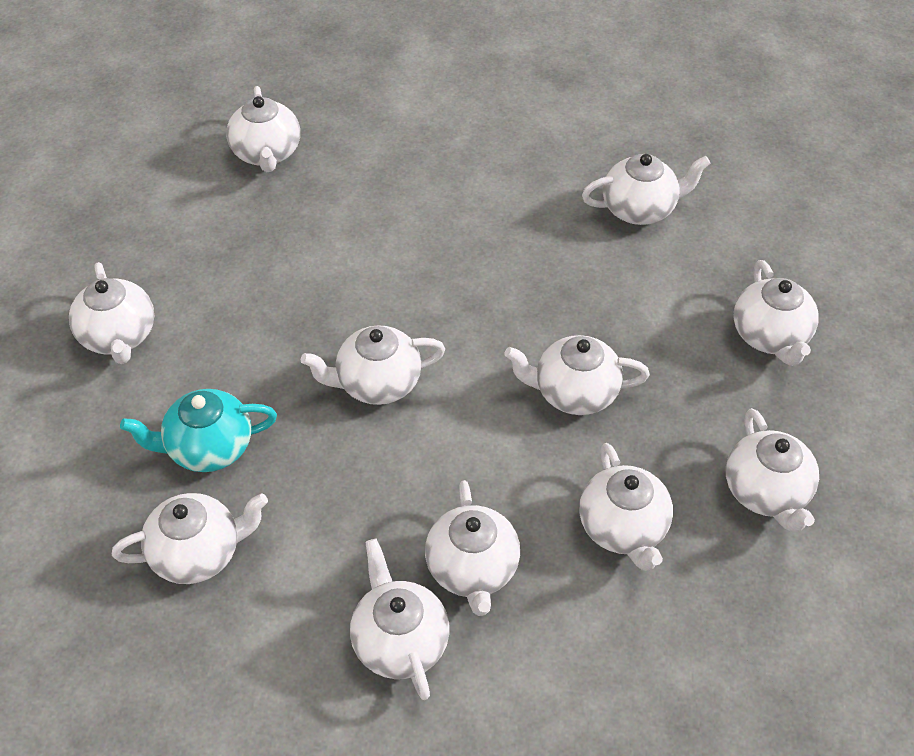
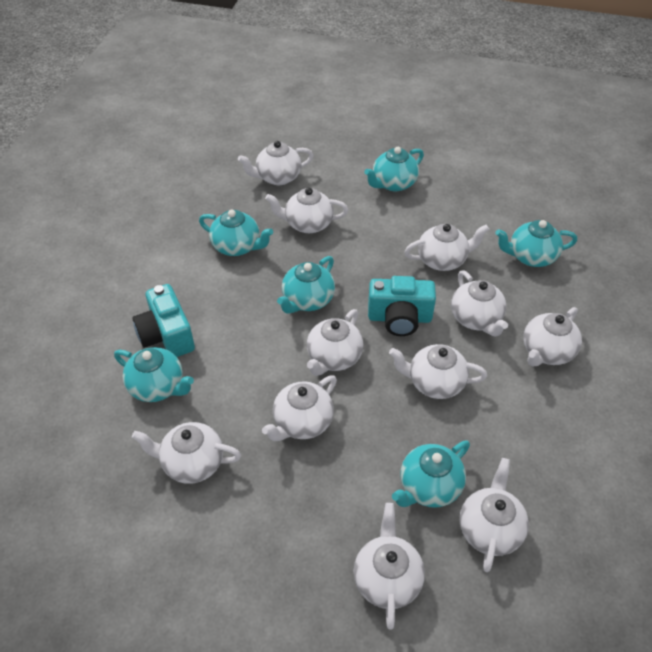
turquoise camera: 0 -> 2
turquoise teapot: 1 -> 6

